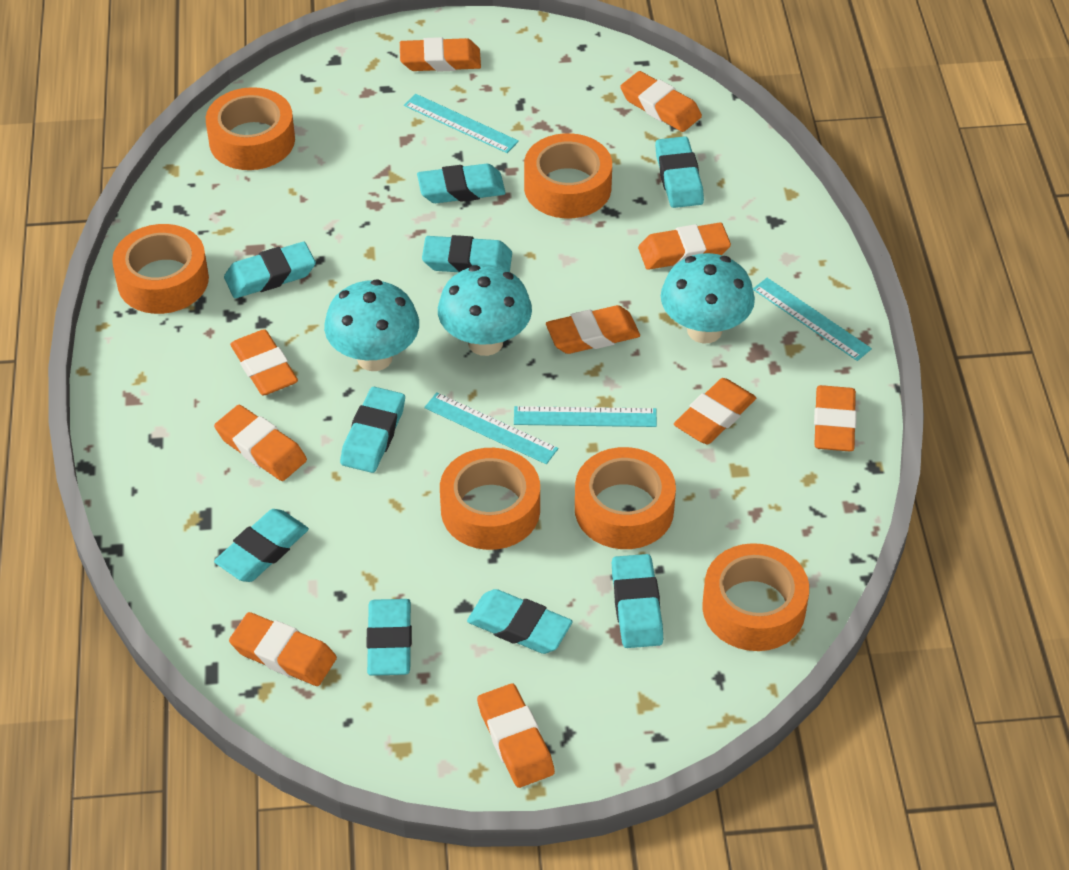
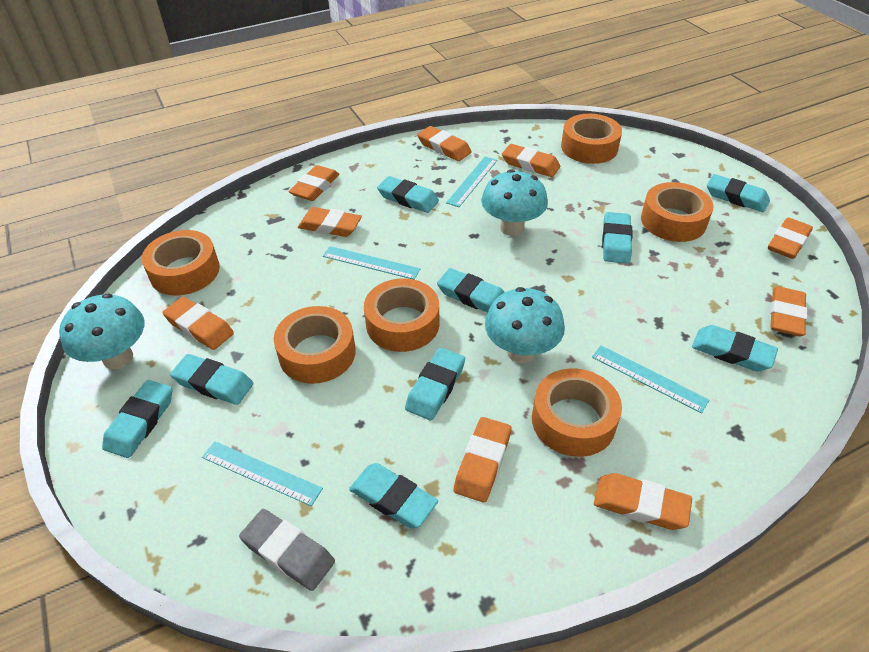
grey eraser: 0 -> 1
orange eraser: 10 -> 9

